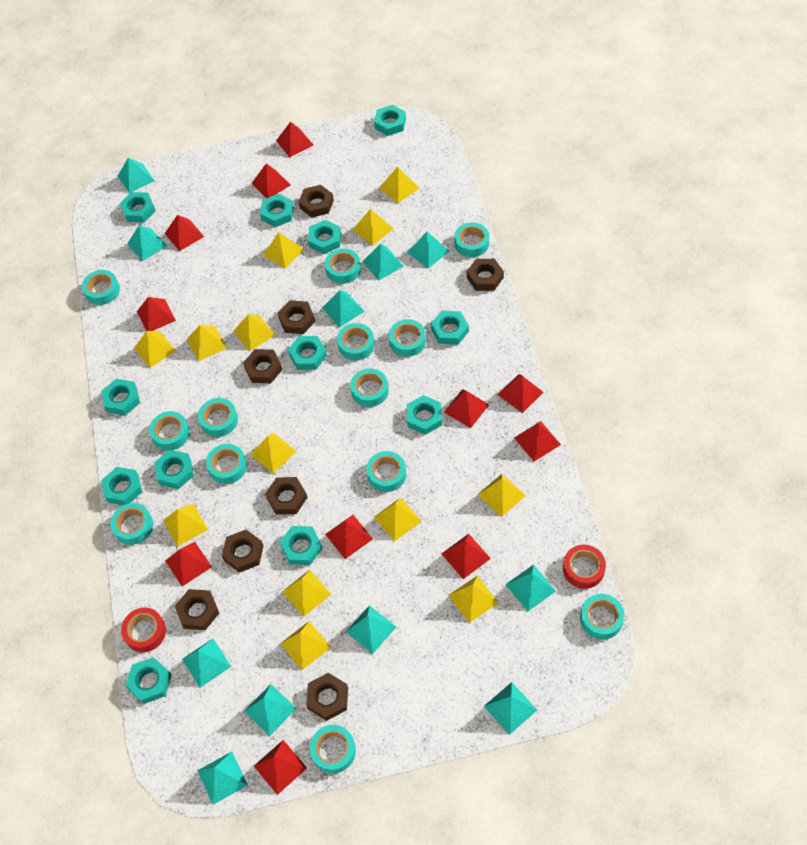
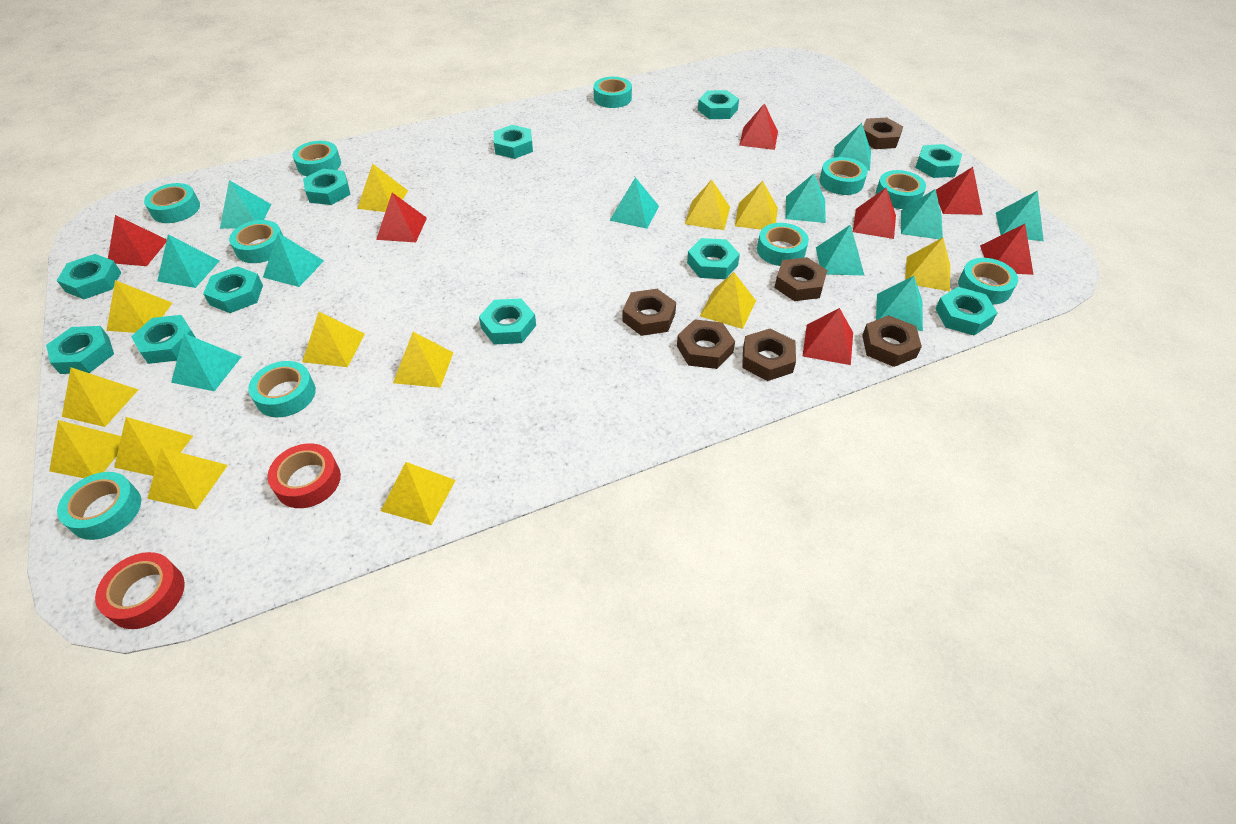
brown nut: 8 -> 6
red pyramid: 11 -> 7
turquoise nut: 12 -> 11
turquoise tape: 13 -> 10

